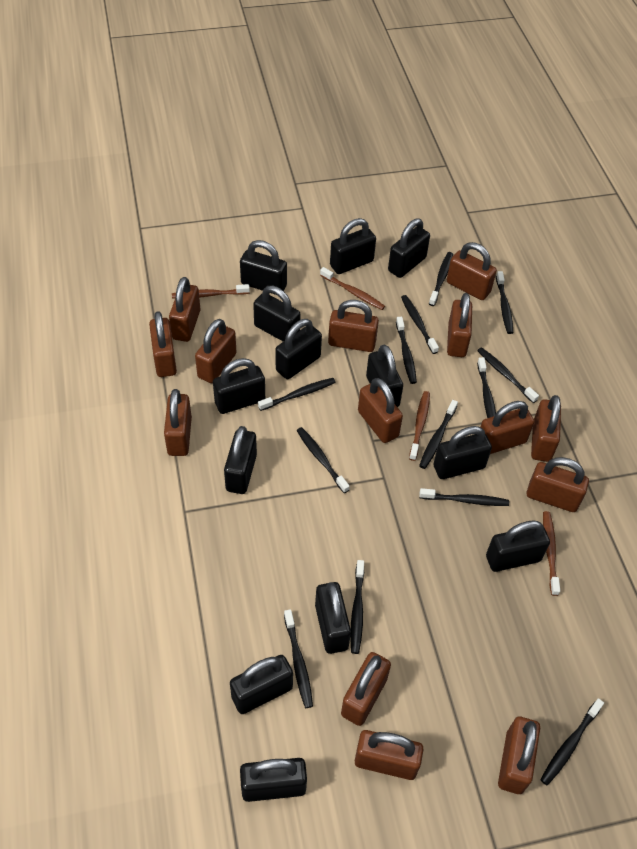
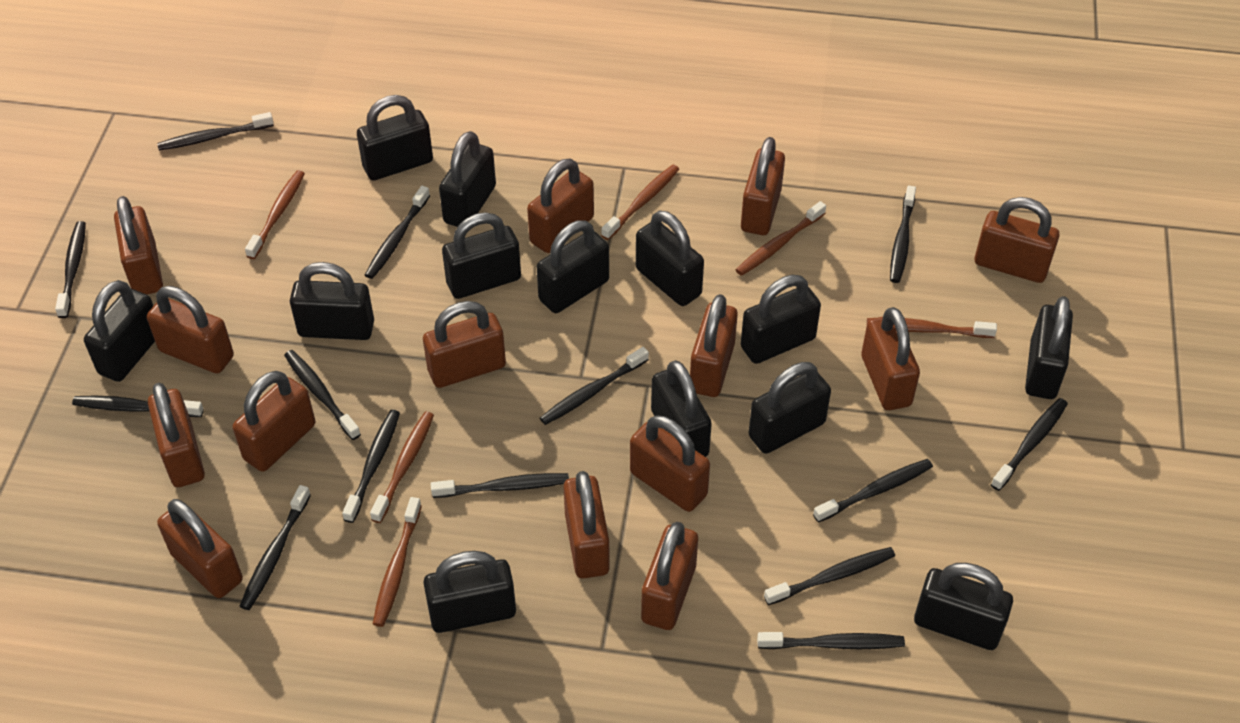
black toothbrush: 13 -> 14
brown toothbrush: 4 -> 6

